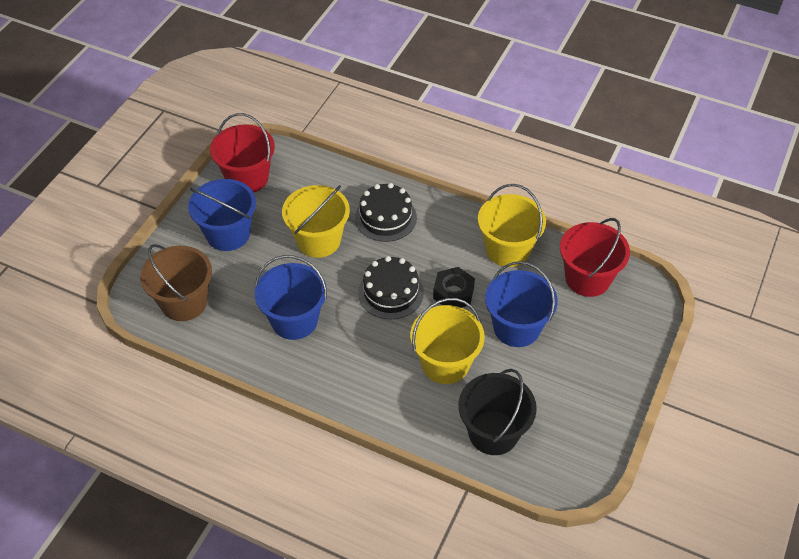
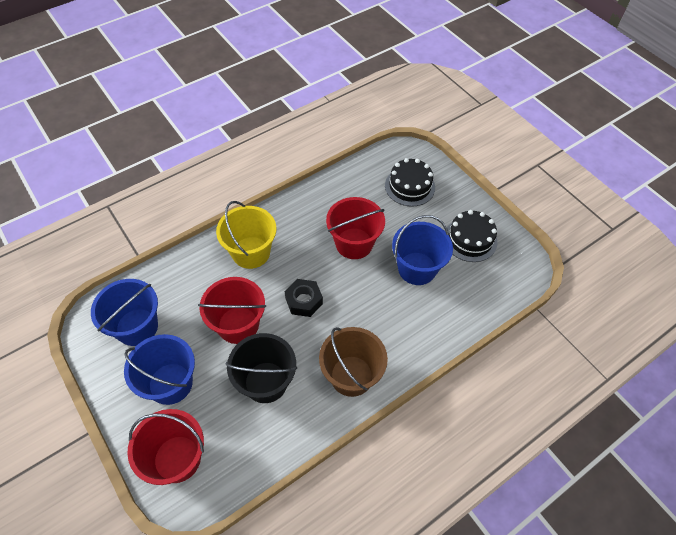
red bucket: 2 -> 3
yellow bucket: 3 -> 1

